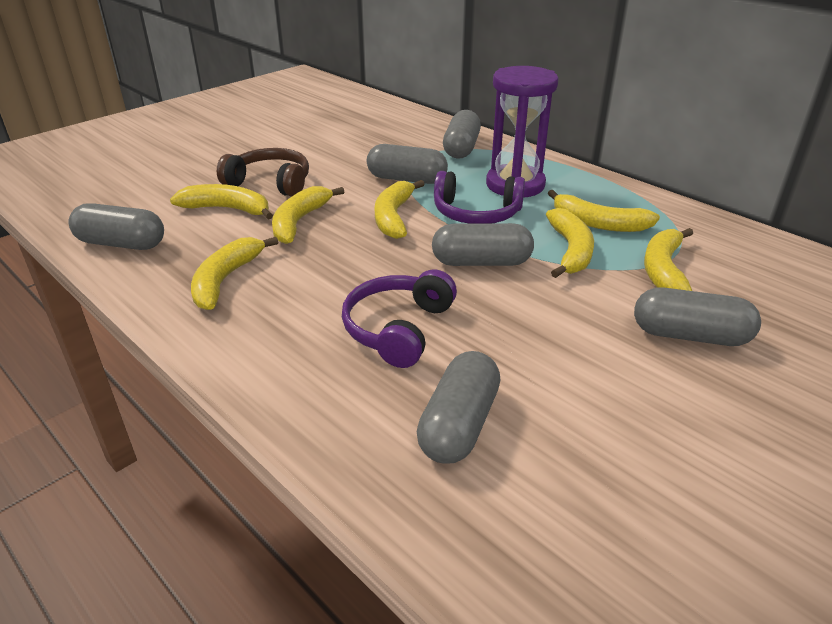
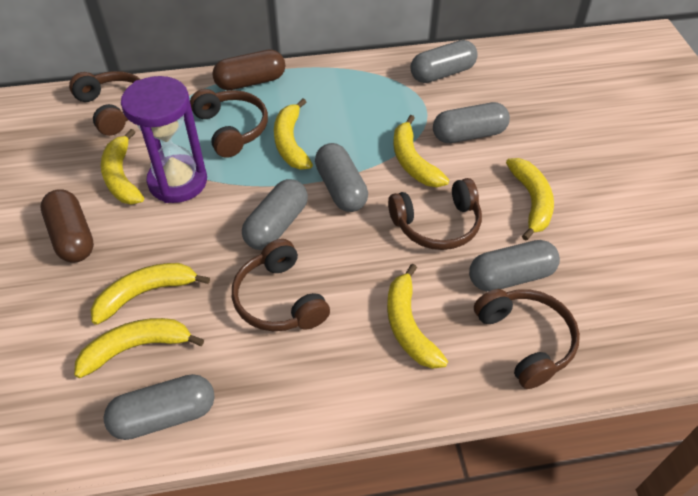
brown capsule: 0 -> 2
brown headphones: 1 -> 5
purple headphones: 2 -> 0

